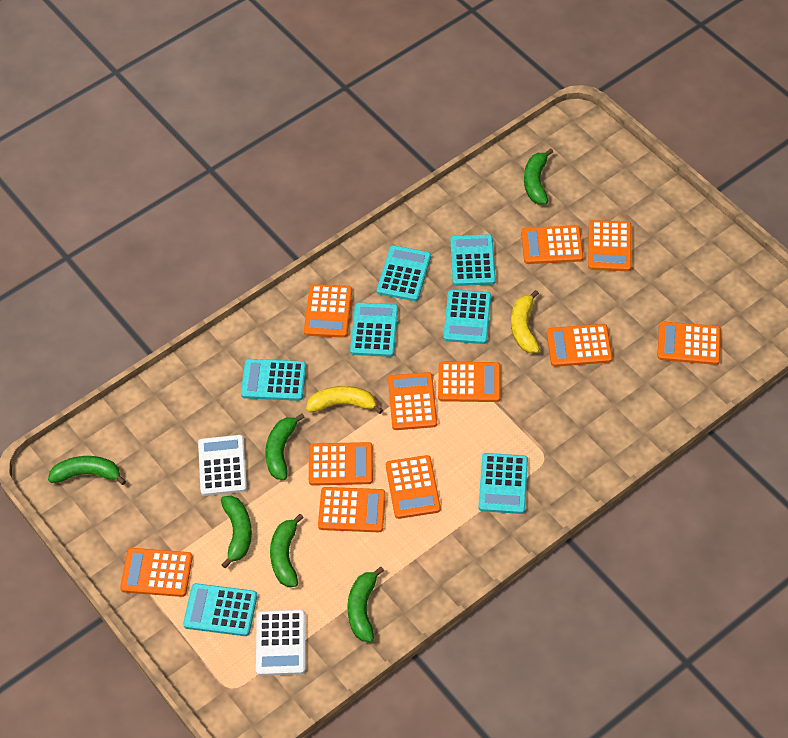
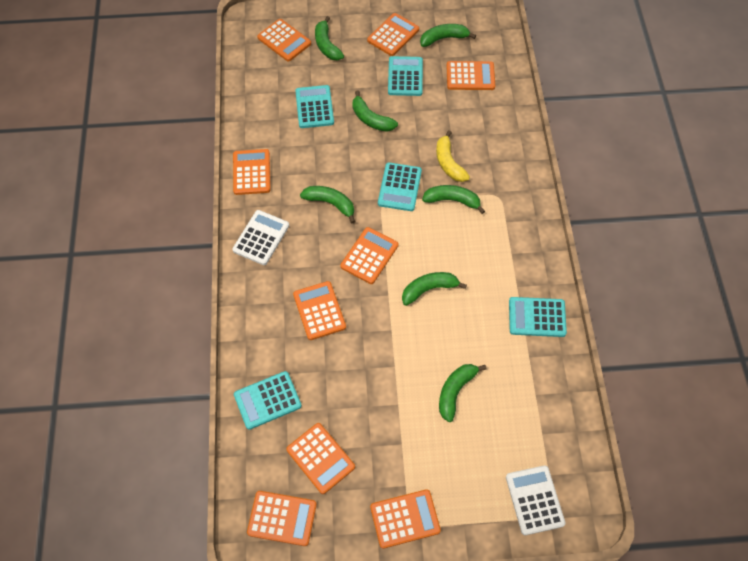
green banana: 6 -> 7
orange calculator: 11 -> 9
turquoise calculator: 7 -> 5
yellow banana: 2 -> 1

